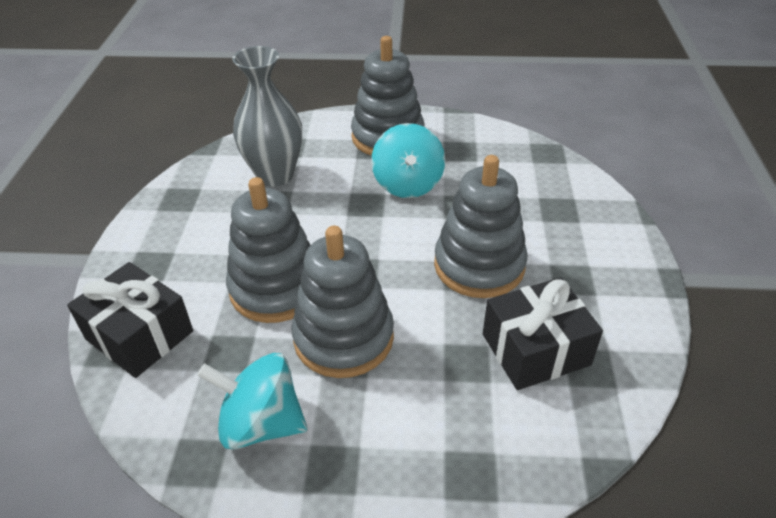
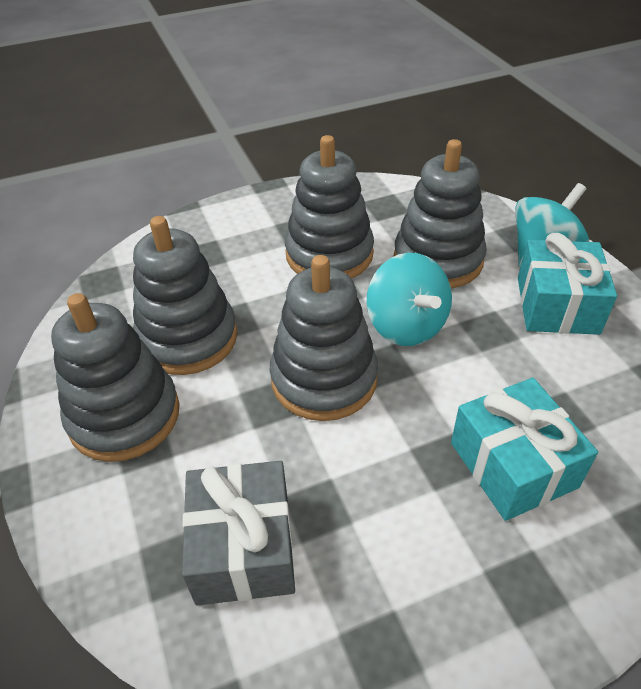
black gift: 2 -> 0
grey gift: 0 -> 1
grey stacking toy: 4 -> 5
grey vase: 1 -> 0
turquoise gift: 0 -> 2

